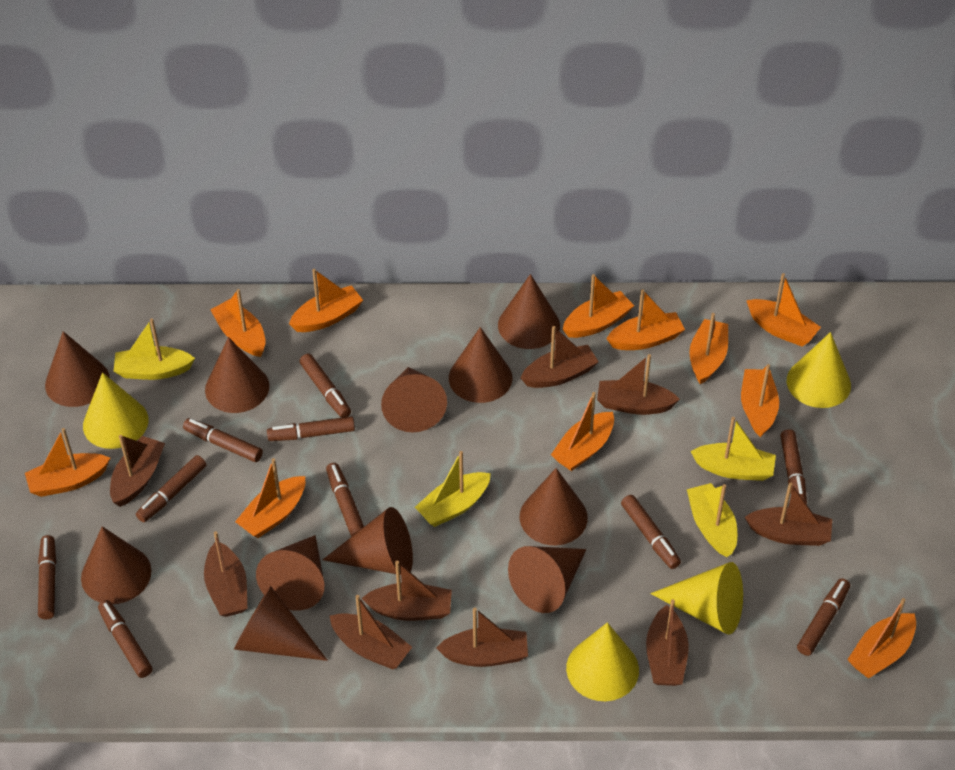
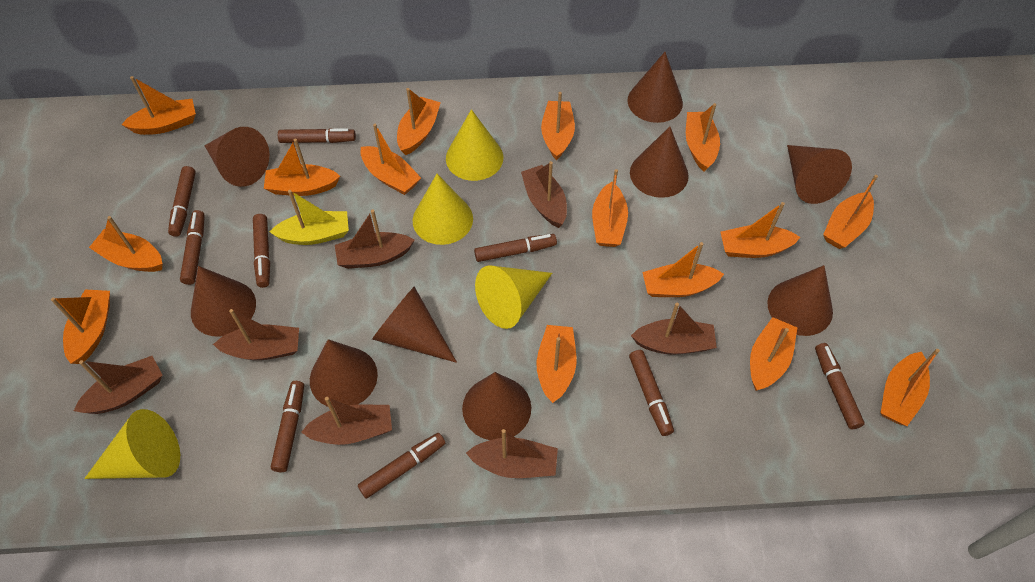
brown boat: 9 -> 7
brown cone: 11 -> 9
brown marker: 10 -> 9
orange boat: 11 -> 15
yellow boat: 4 -> 1

